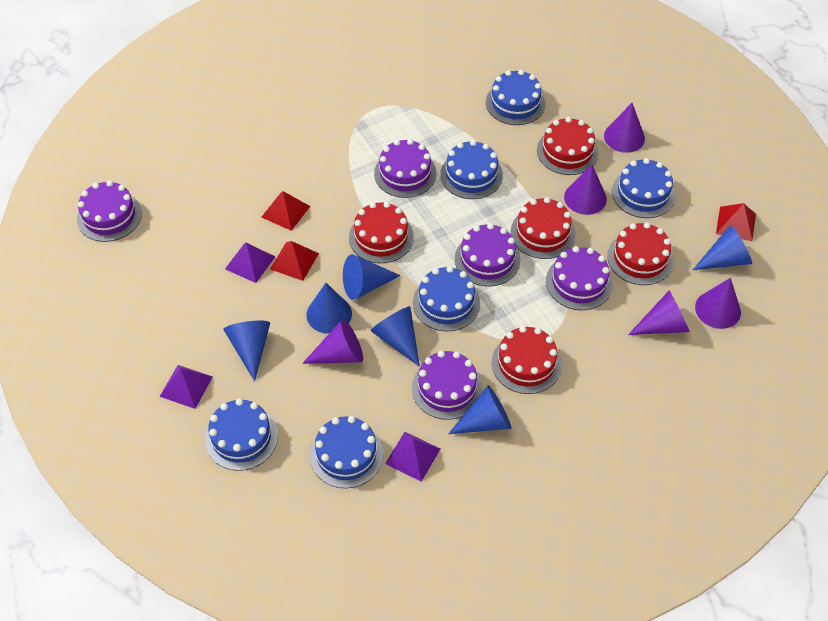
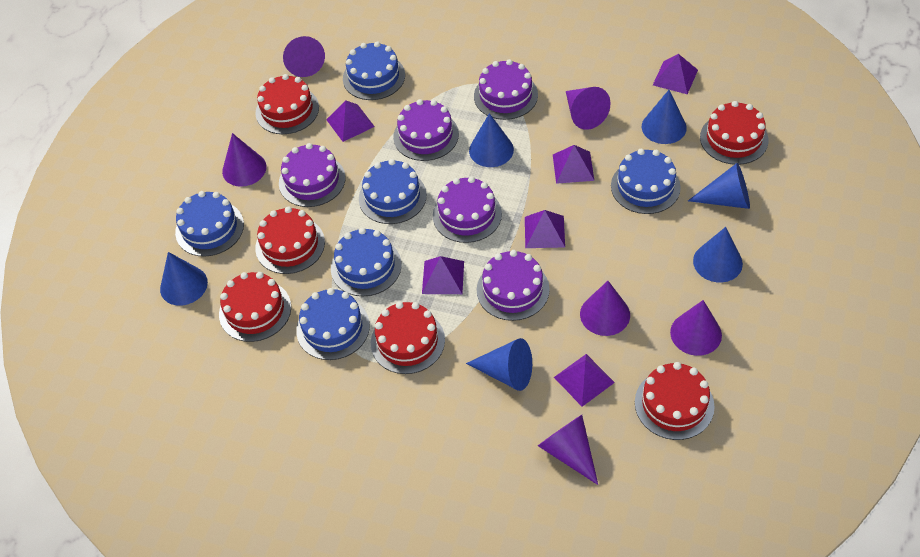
purple cone: 5 -> 6
purple pyramid: 3 -> 6
red cake: 5 -> 6
red pyramid: 3 -> 0

